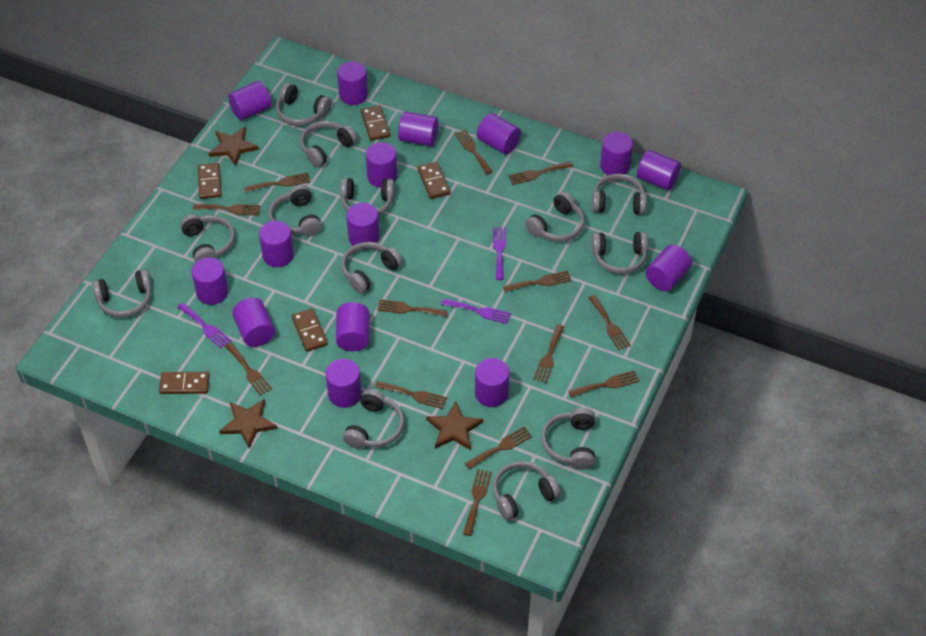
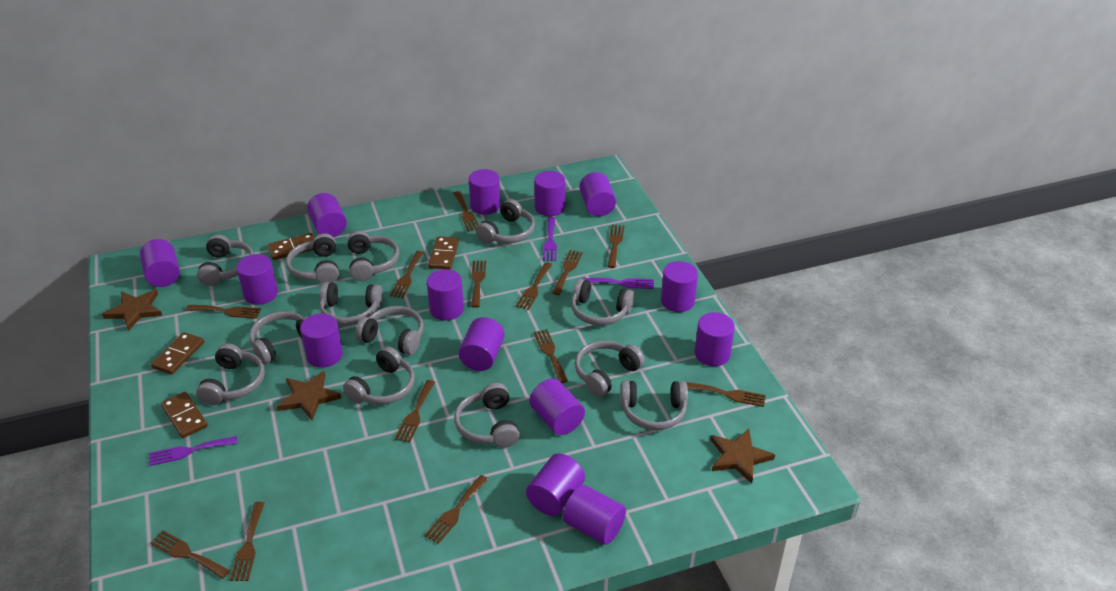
brown domino: 5 -> 4
purple cylinder: 15 -> 14

